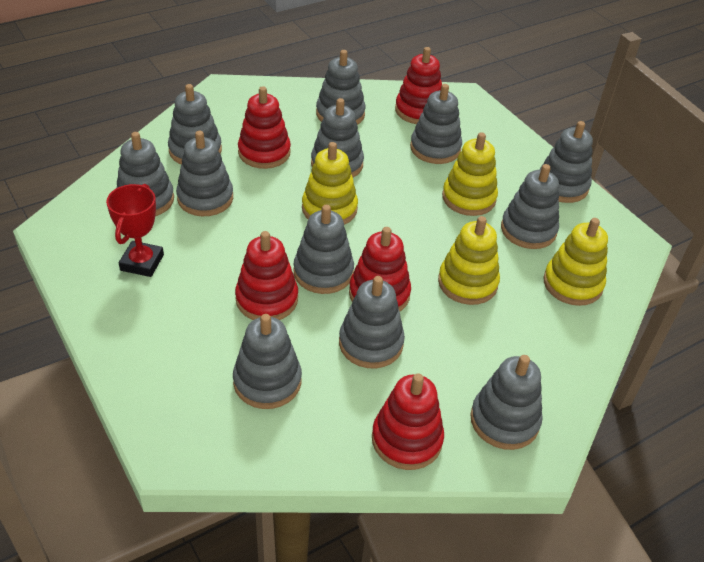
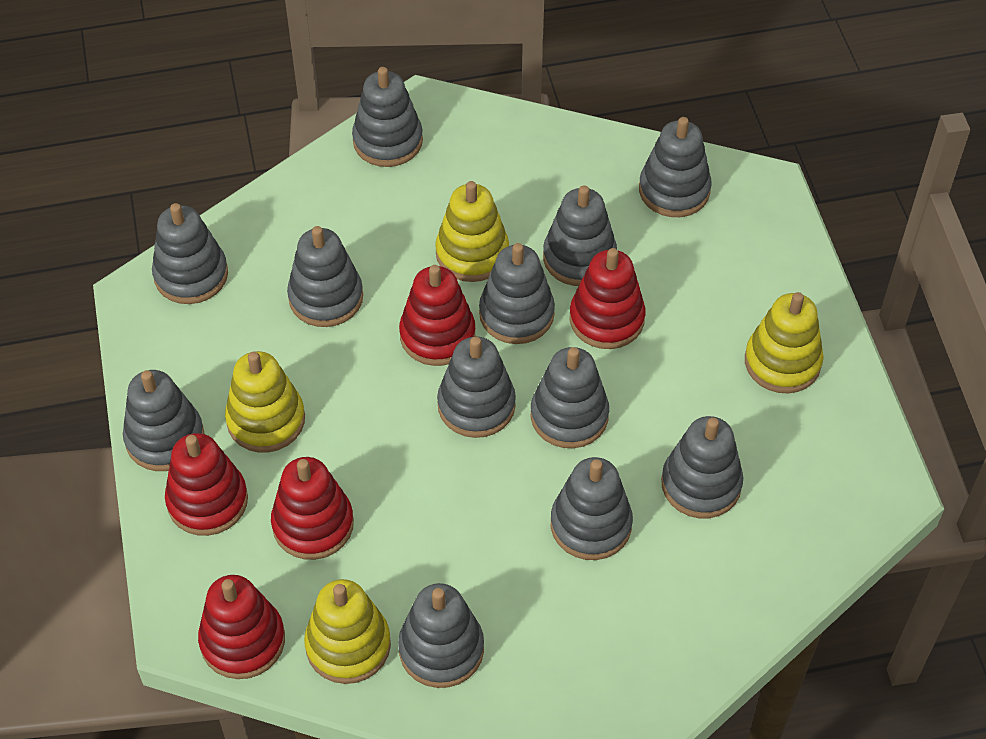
red trophy: 1 -> 0

